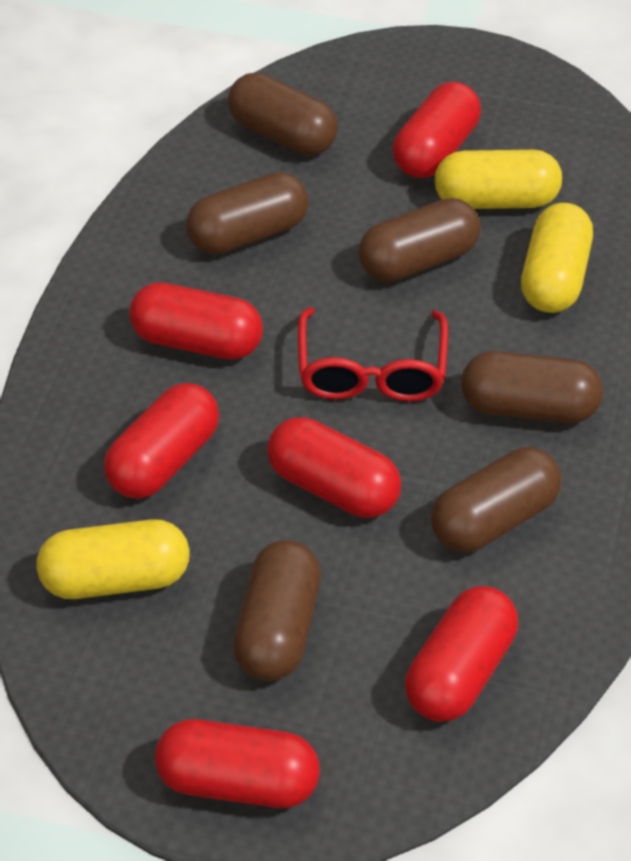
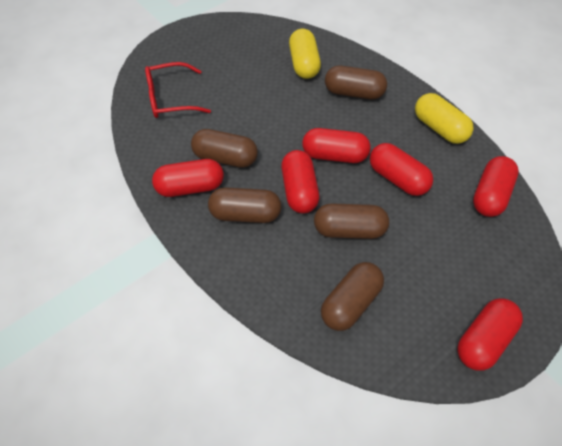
brown capsule: 6 -> 5
yellow capsule: 3 -> 2

